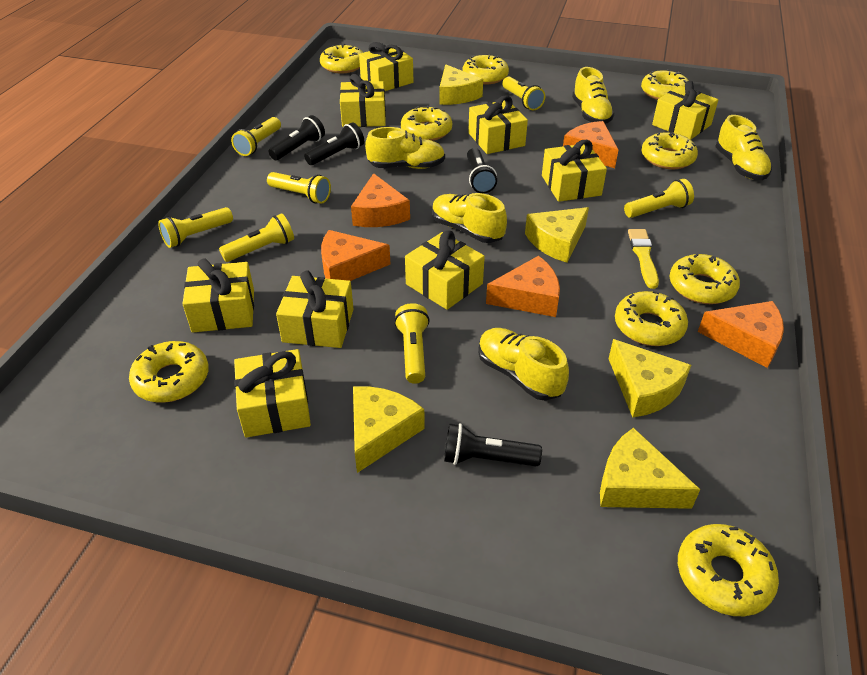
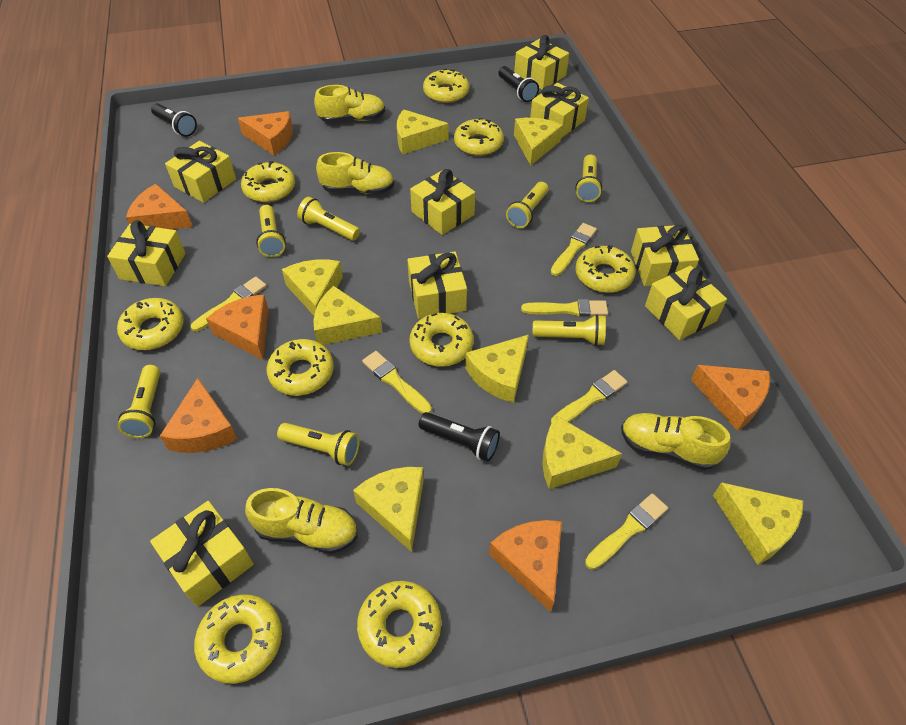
black flashlight: 4 -> 3
orange cheese: 5 -> 6
yellow brush: 1 -> 6
yellow cheese: 5 -> 8
yellow shoe: 5 -> 4

